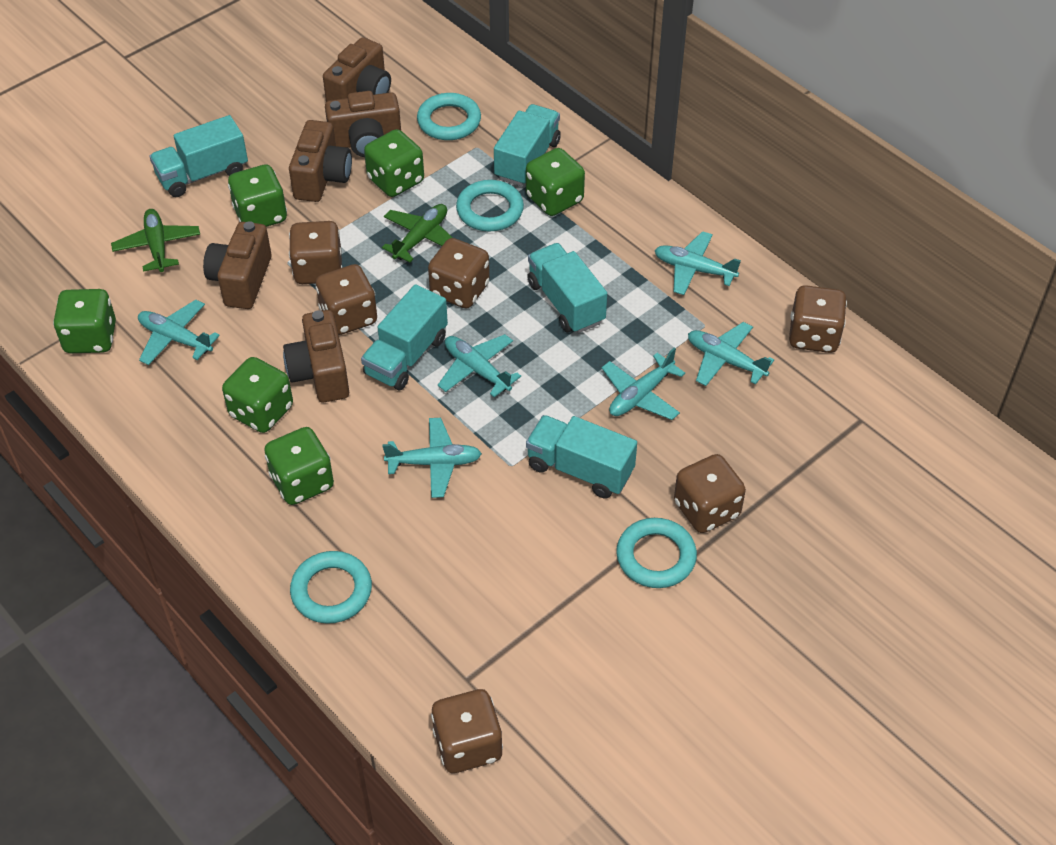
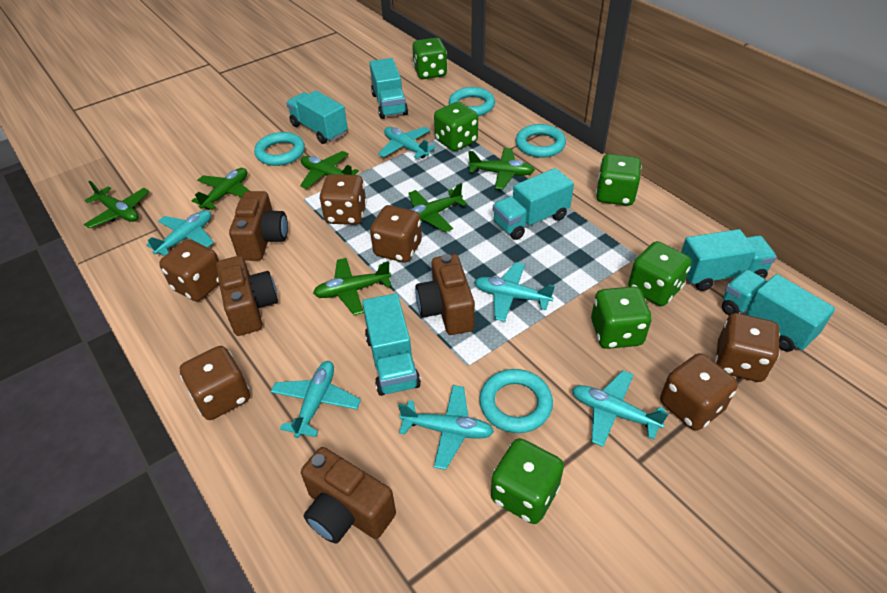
brown camera: 5 -> 4
green plane: 2 -> 6
turquoise truck: 5 -> 6

